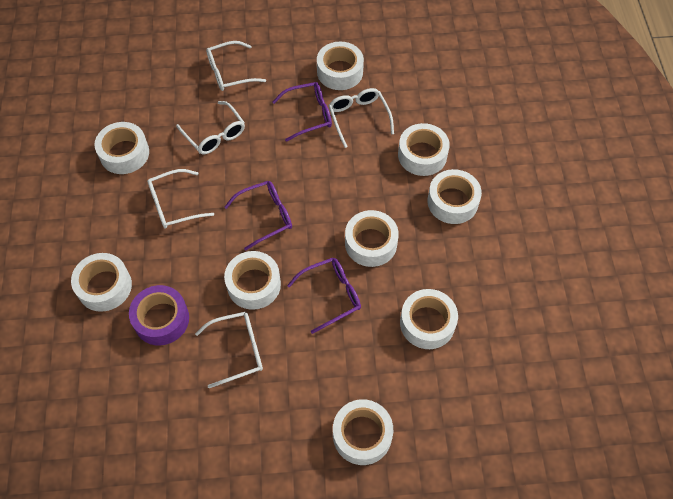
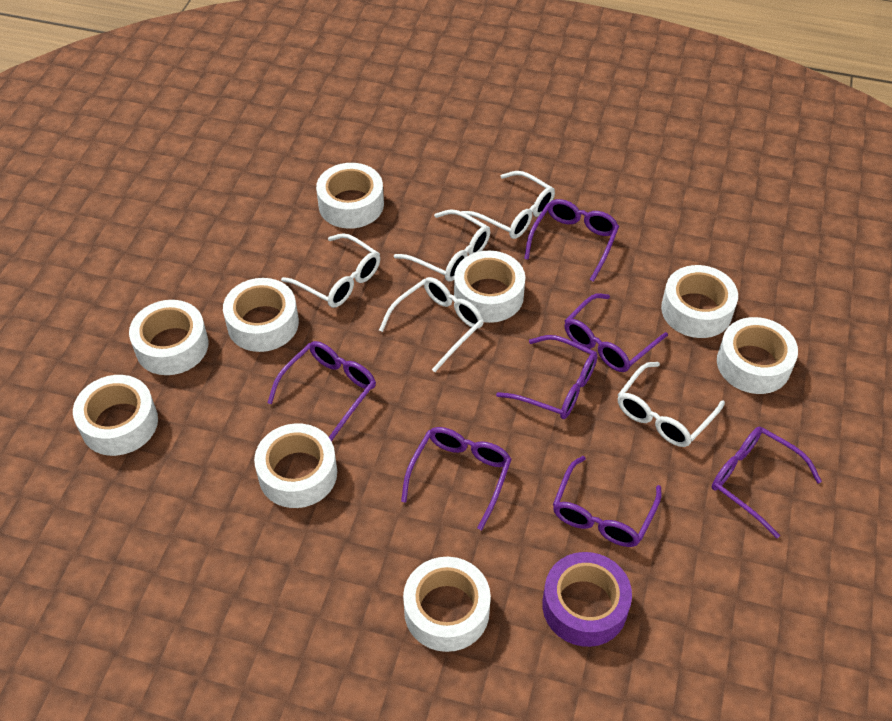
purple glasses: 3 -> 7

